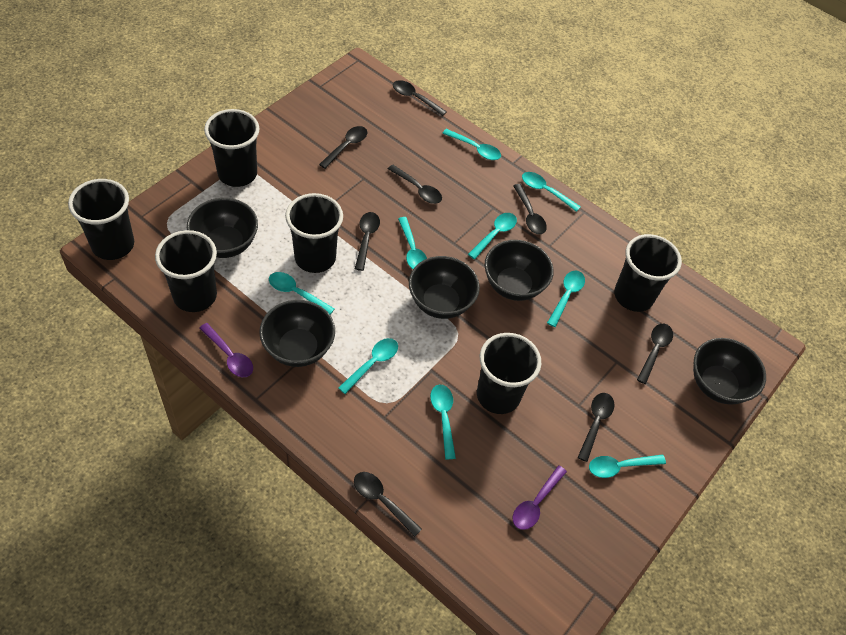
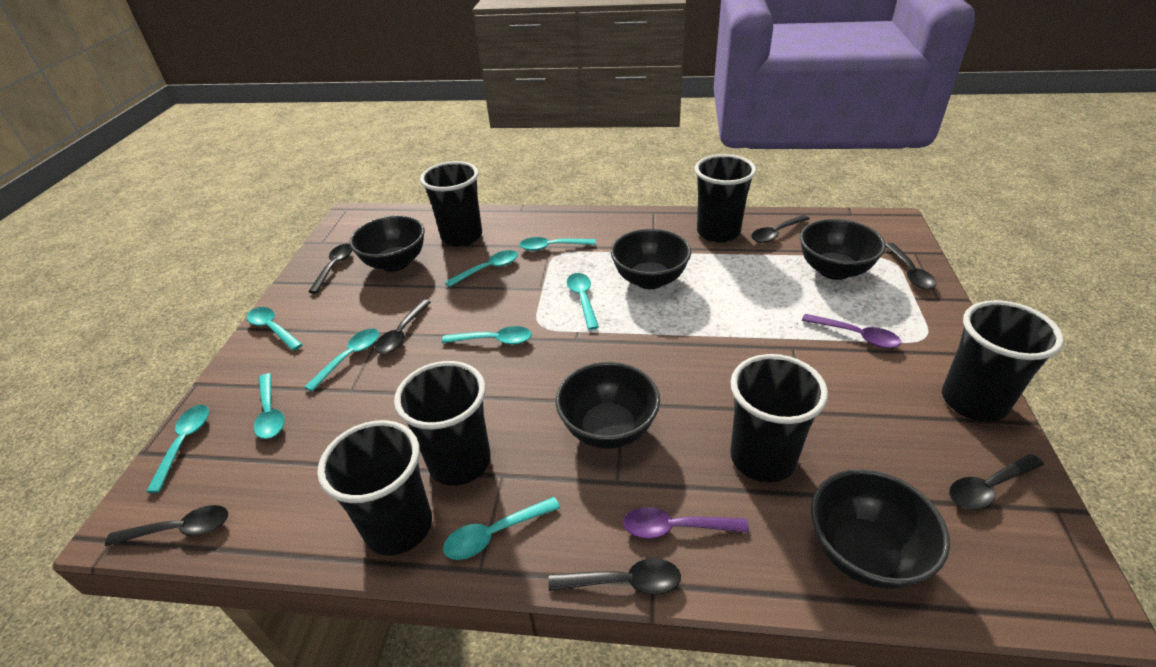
black spoon: 8 -> 7

